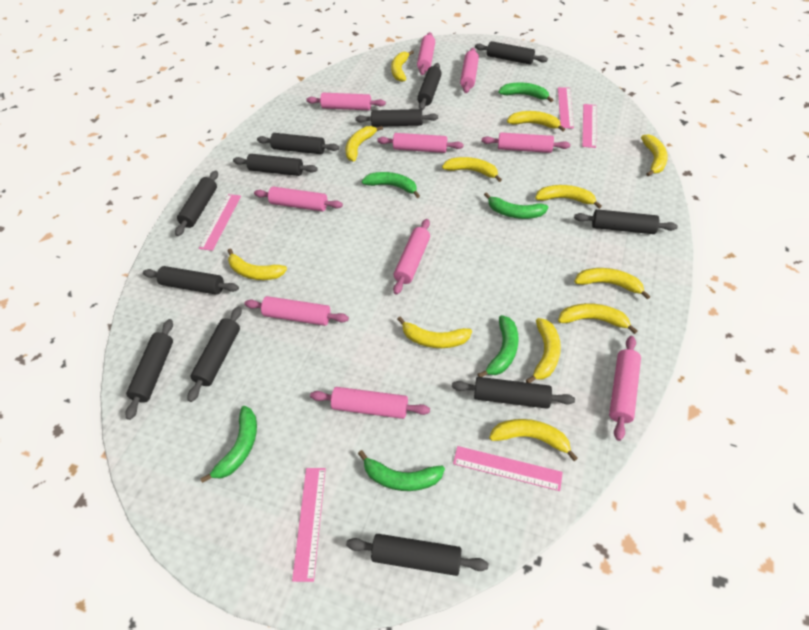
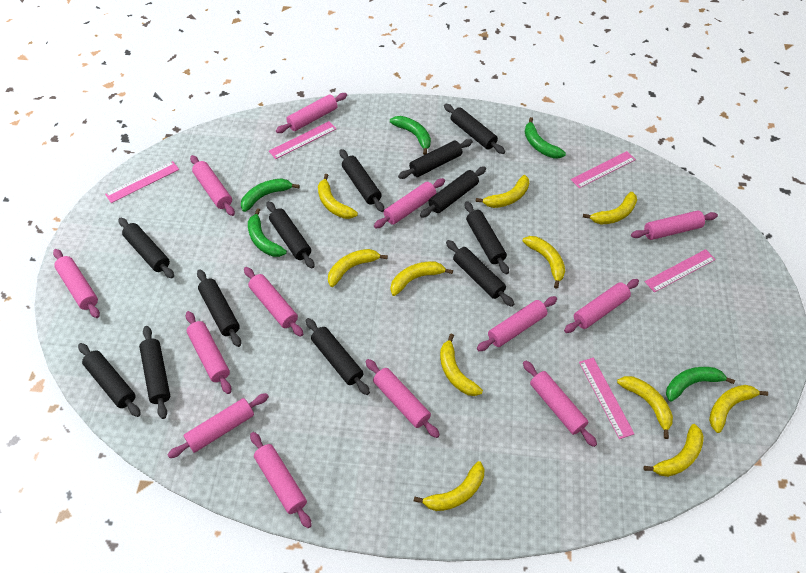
green banana: 6 -> 5
pink rolling pin: 10 -> 13
yellow banana: 12 -> 11

